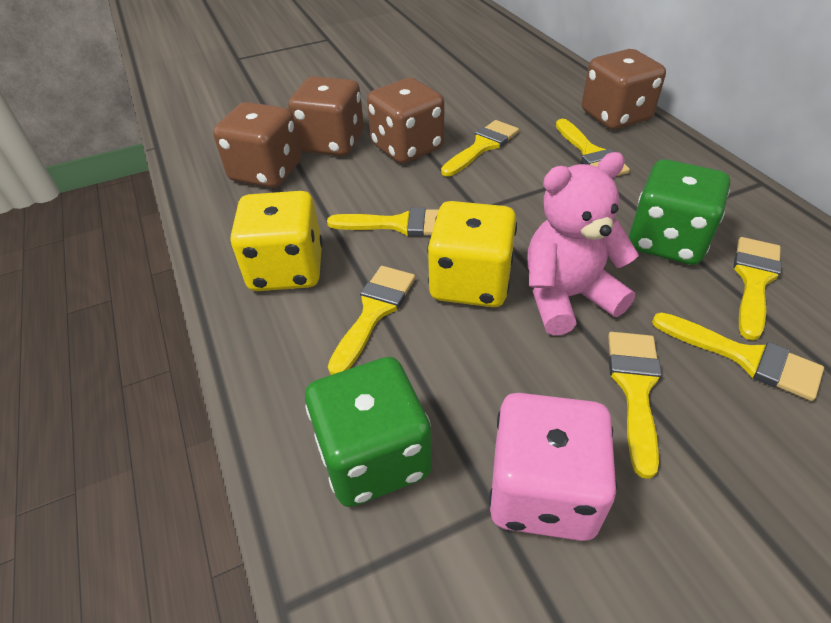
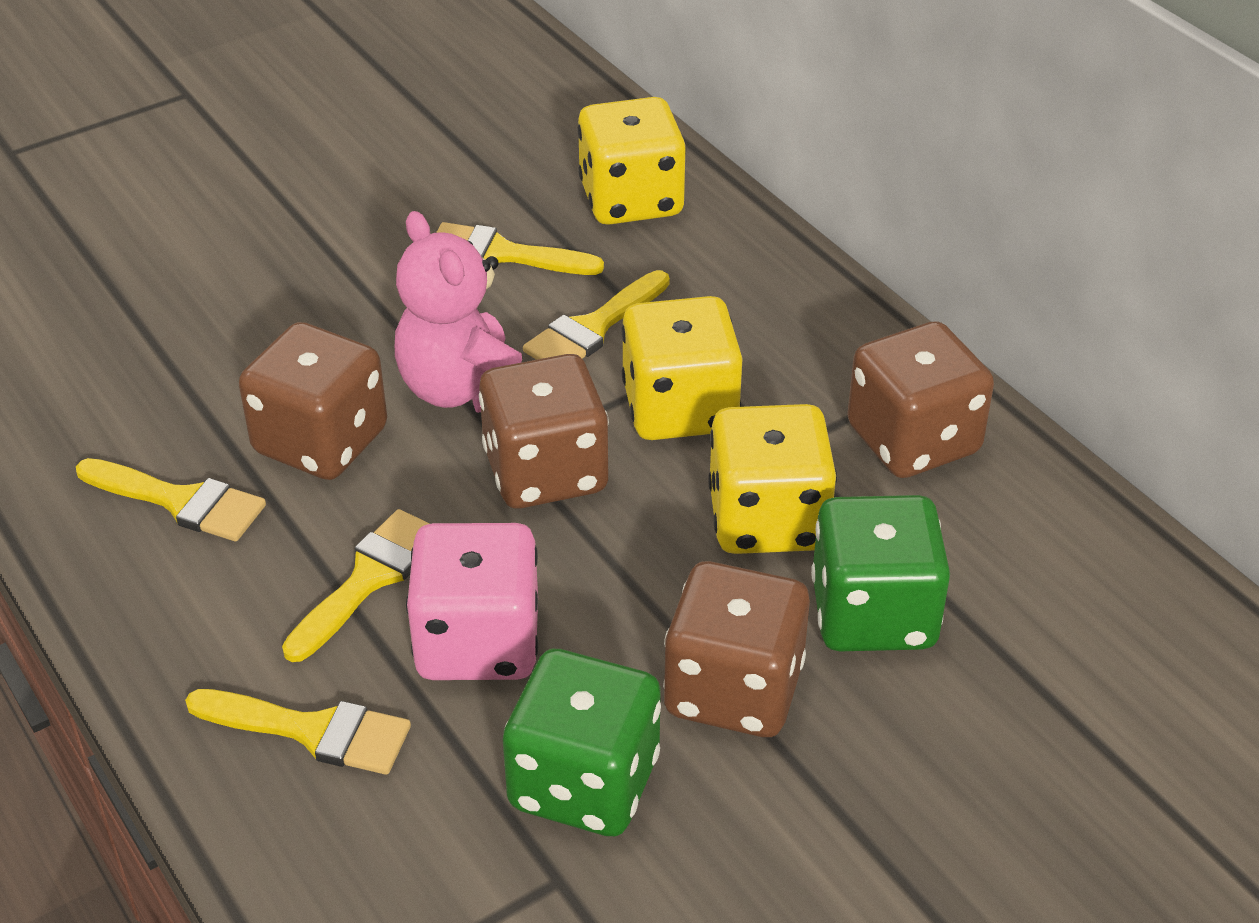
yellow brush: 7 -> 5
yellow dice: 2 -> 3

